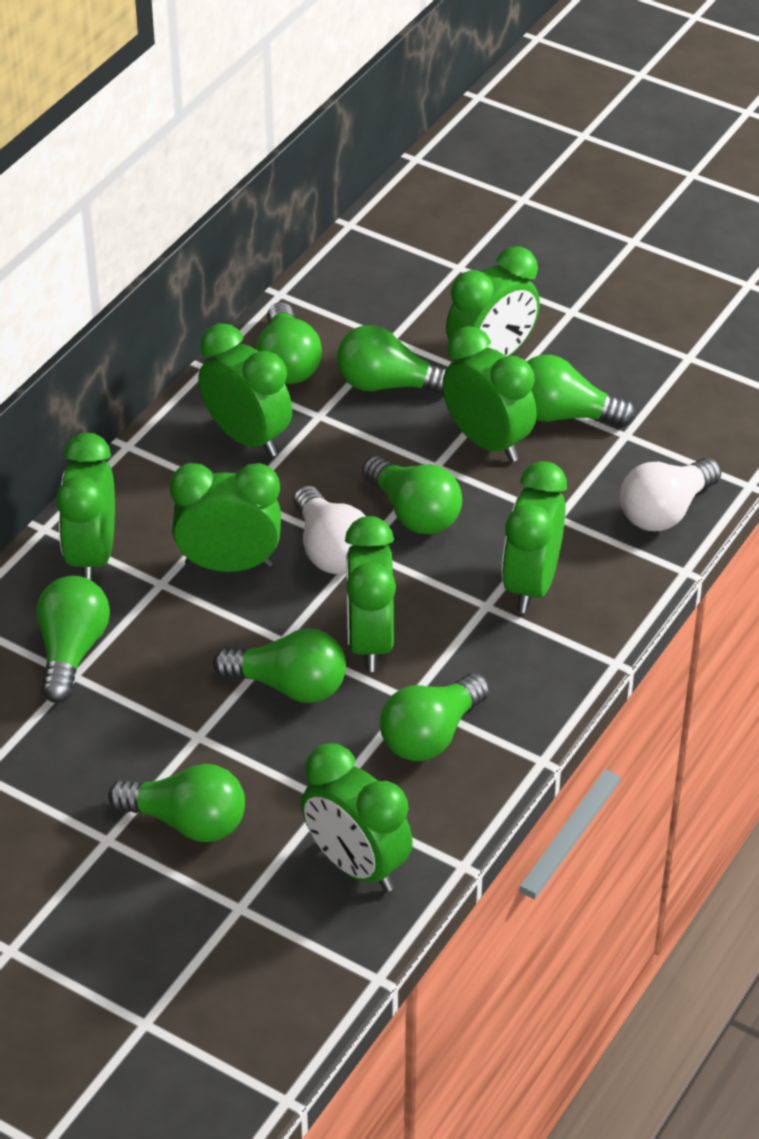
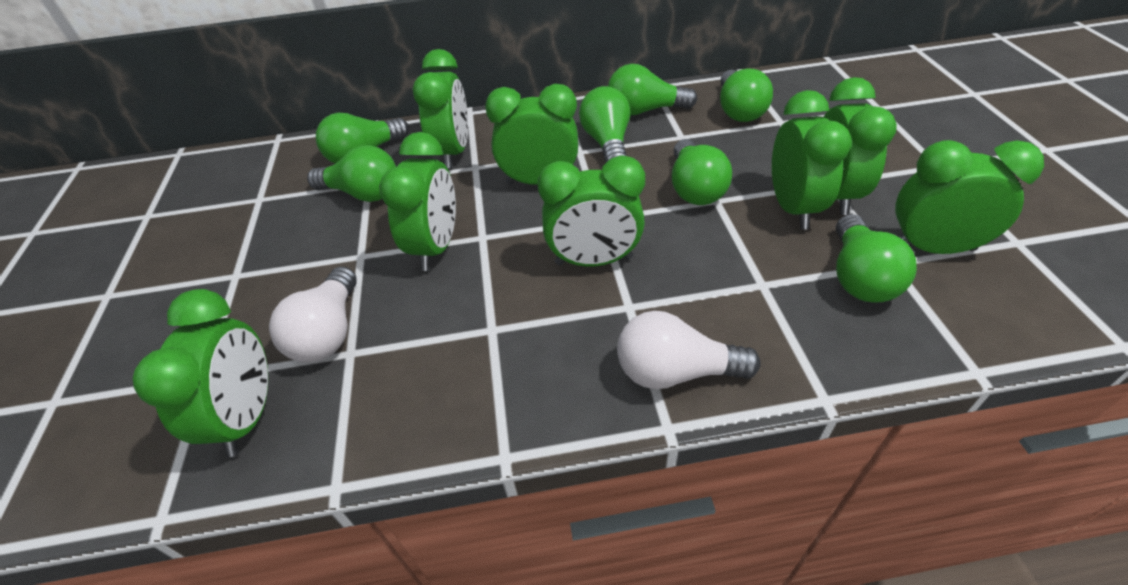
green light bulb: 8 -> 7

